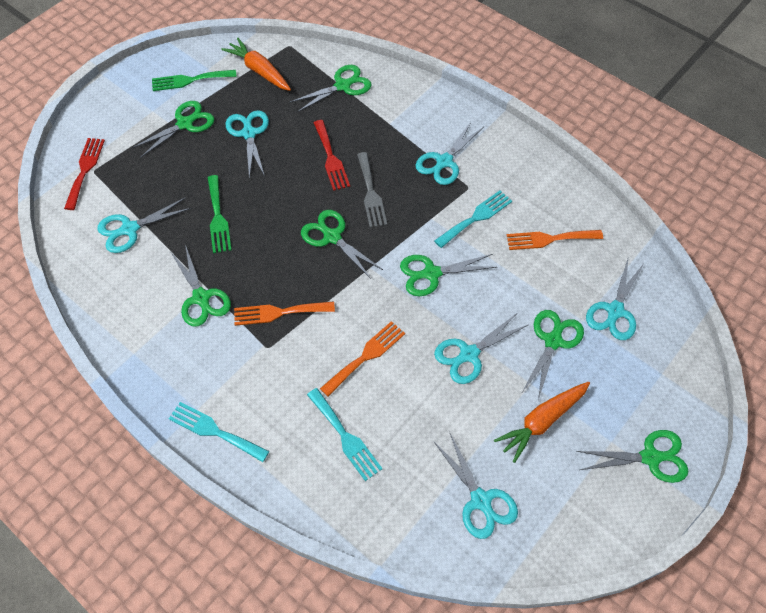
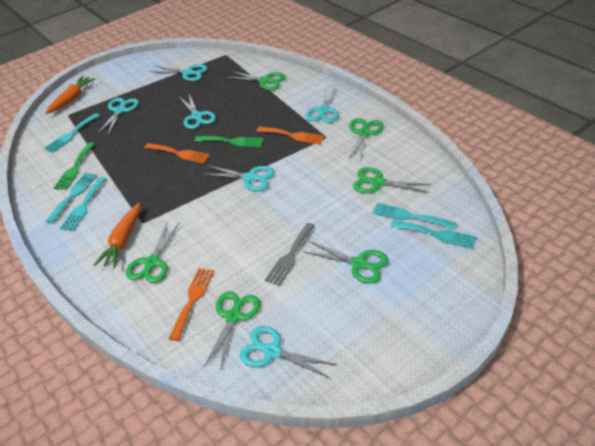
green scissors: 7 -> 6
red fork: 2 -> 0
turquoise fork: 3 -> 5

